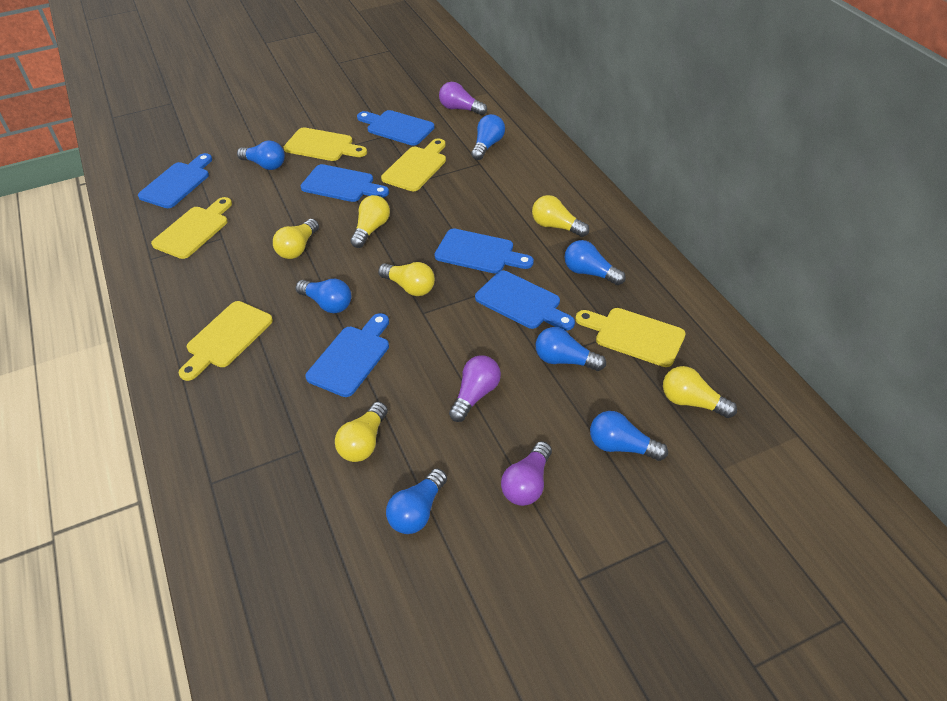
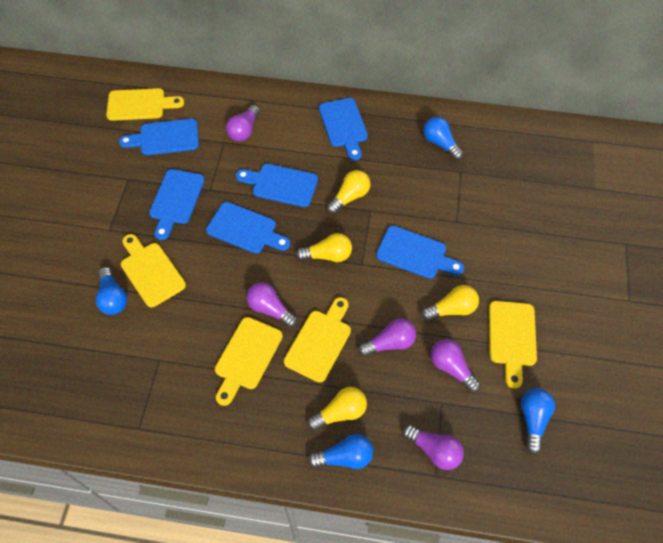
blue light bulb: 7 -> 4
purple light bulb: 3 -> 5
yellow light bulb: 6 -> 4

